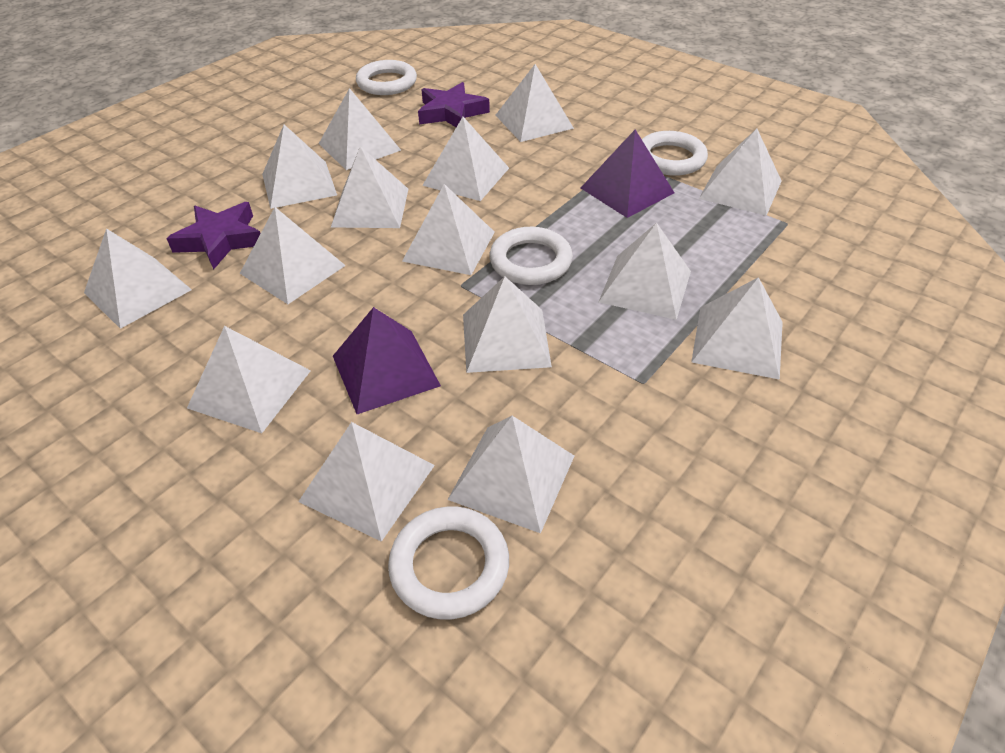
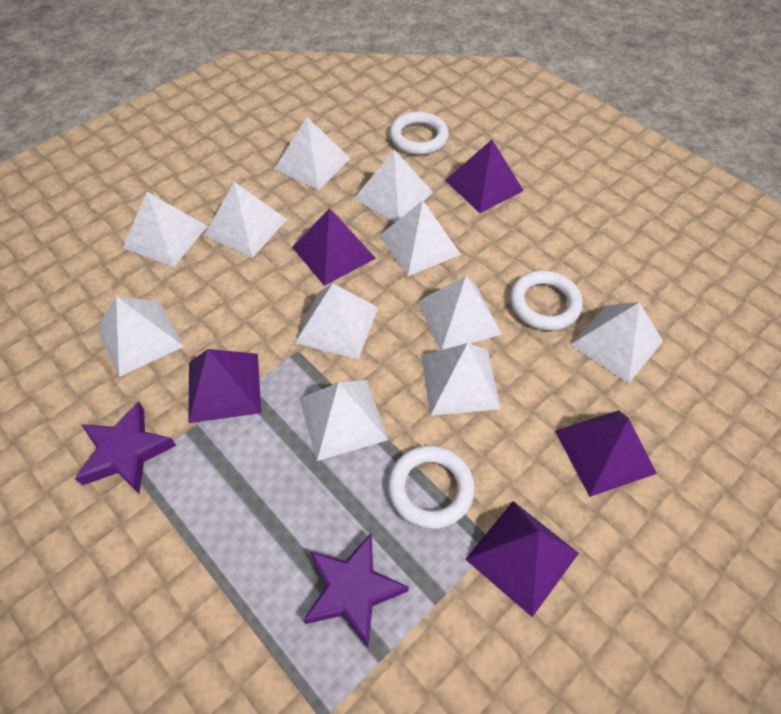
purple pyramid: 2 -> 5
white pyramid: 15 -> 11
white ring: 4 -> 3

